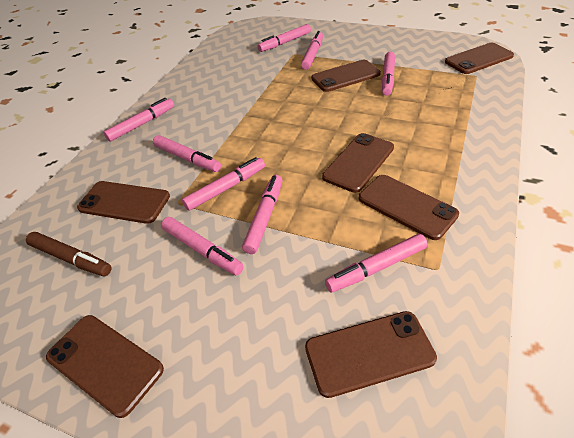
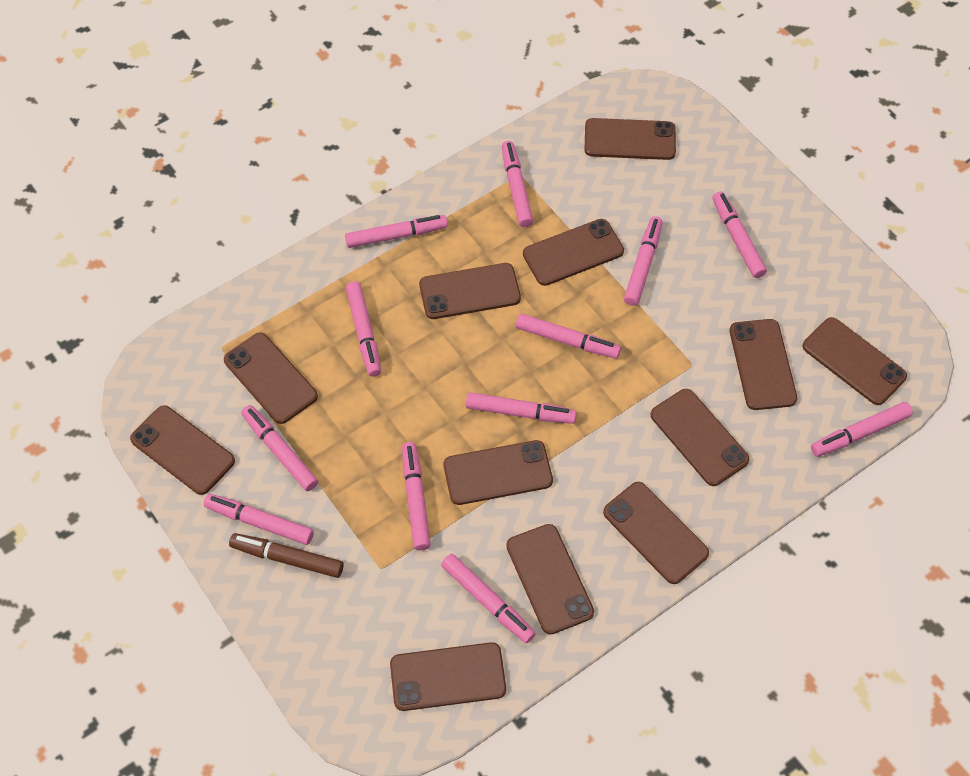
brown phone: 7 -> 12
pink marker: 9 -> 12

